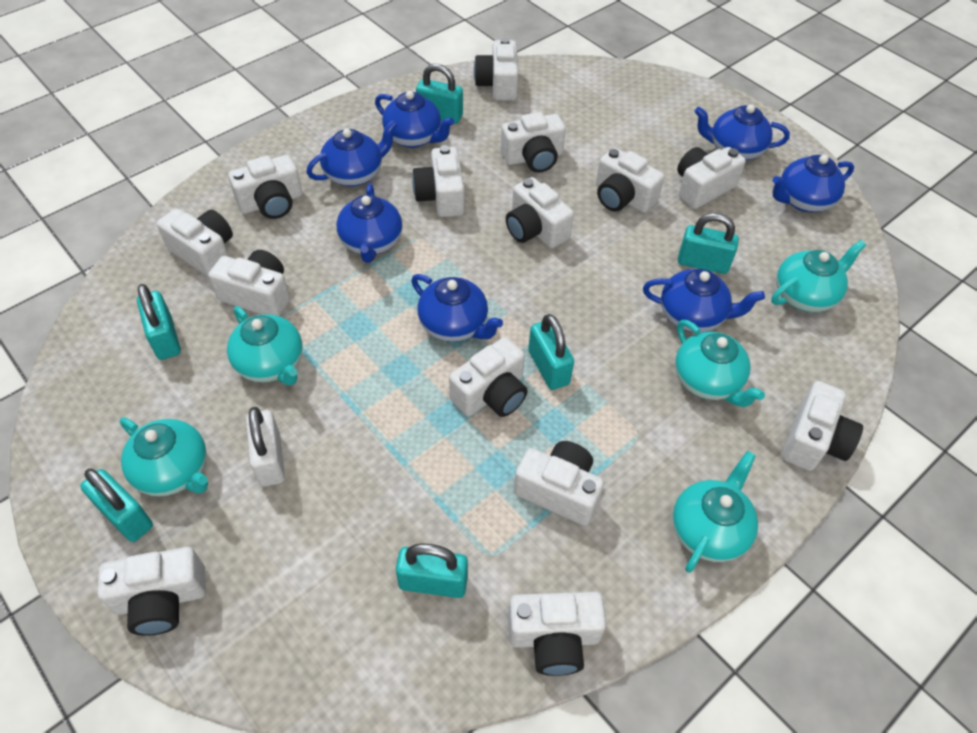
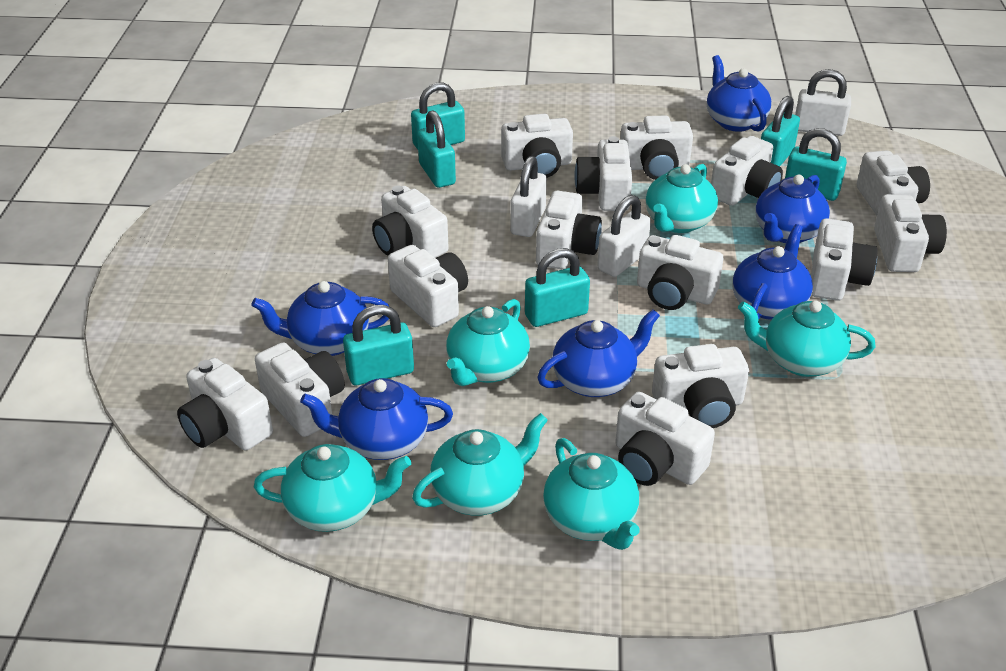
blue teapot: 7 -> 6
turquoise teapot: 5 -> 6
white camera: 14 -> 15
white padlock: 1 -> 3

